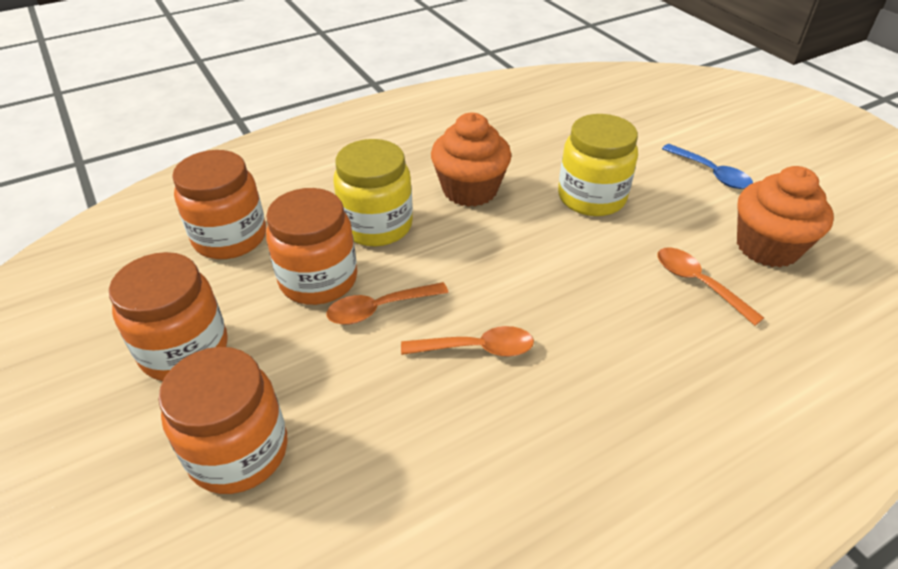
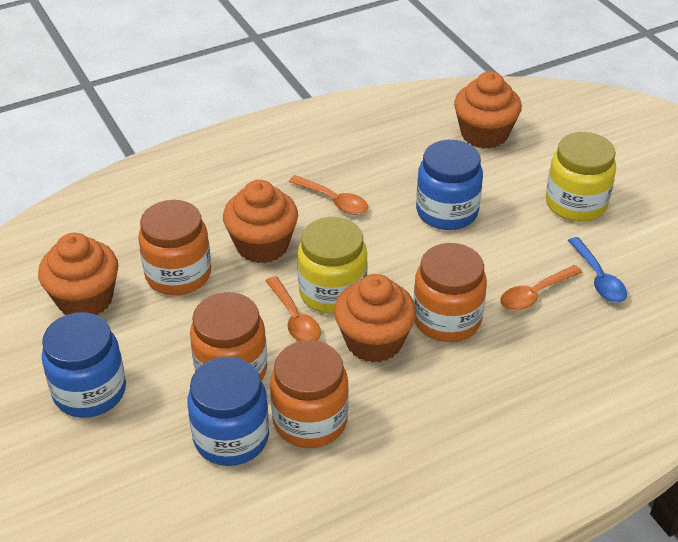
blue jar: 0 -> 3
orange cupcake: 2 -> 4

